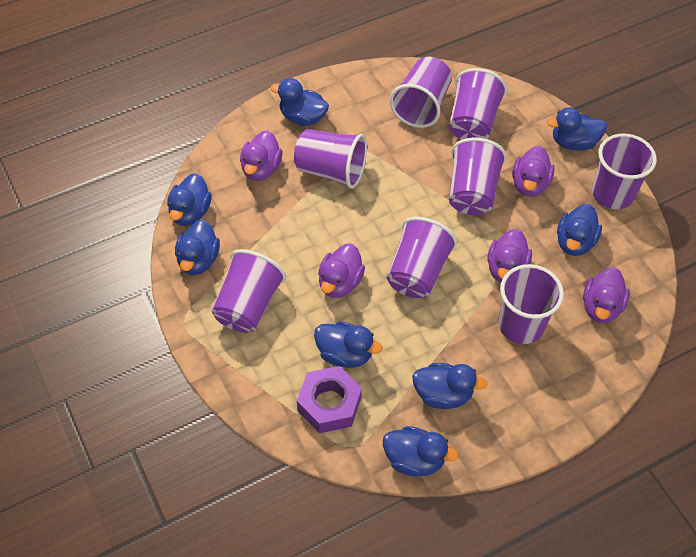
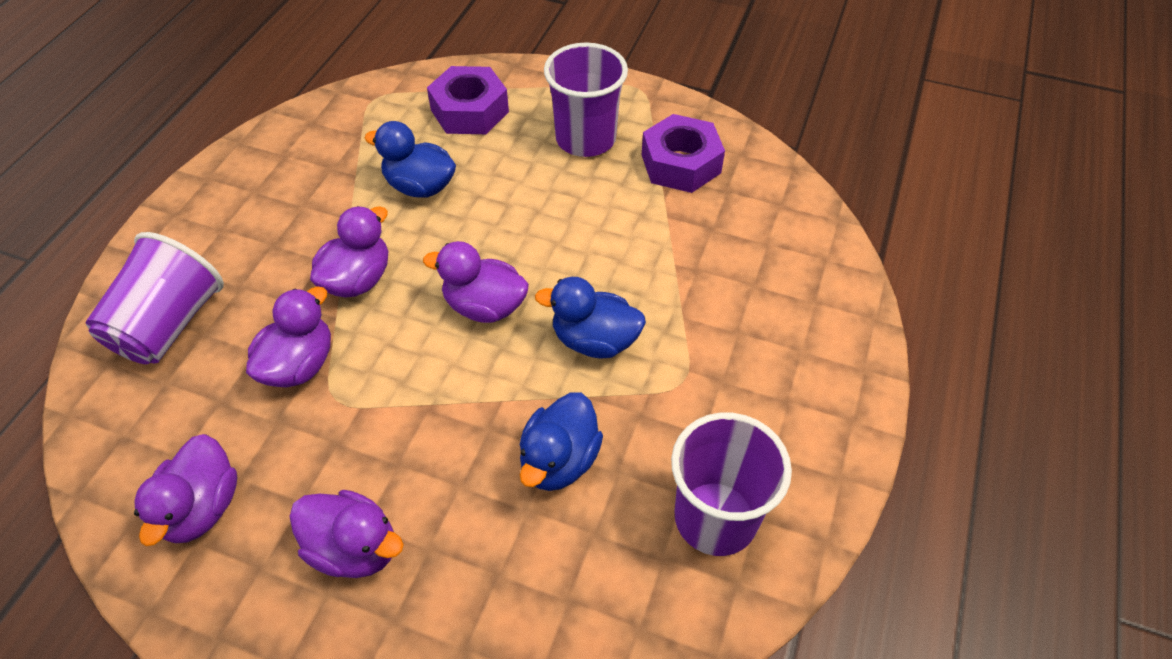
blue duck: 8 -> 3
purple cup: 8 -> 3
purple nut: 1 -> 2

